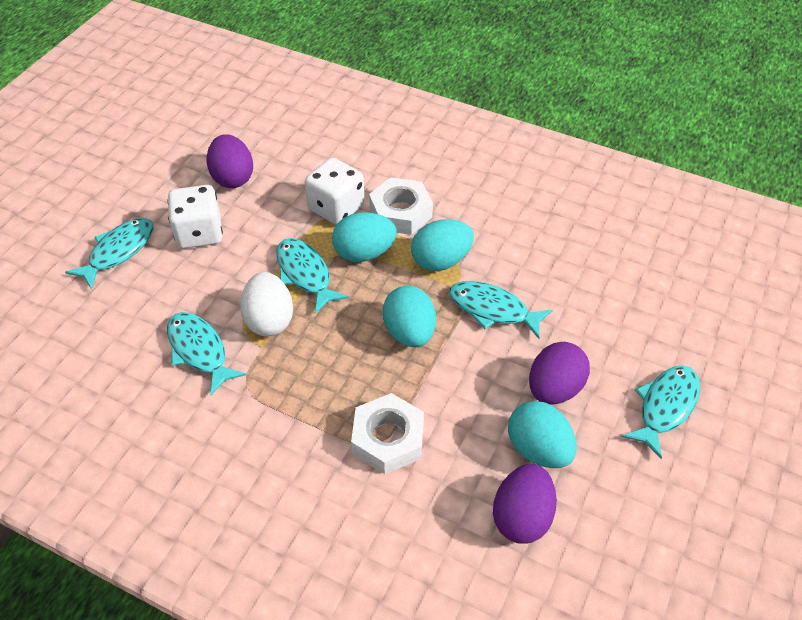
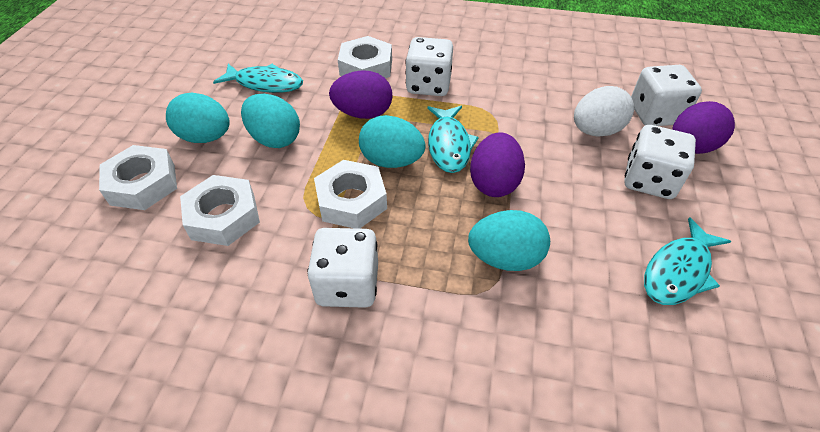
turquoise fish: 5 -> 3
white dice: 2 -> 4
white nut: 2 -> 4

